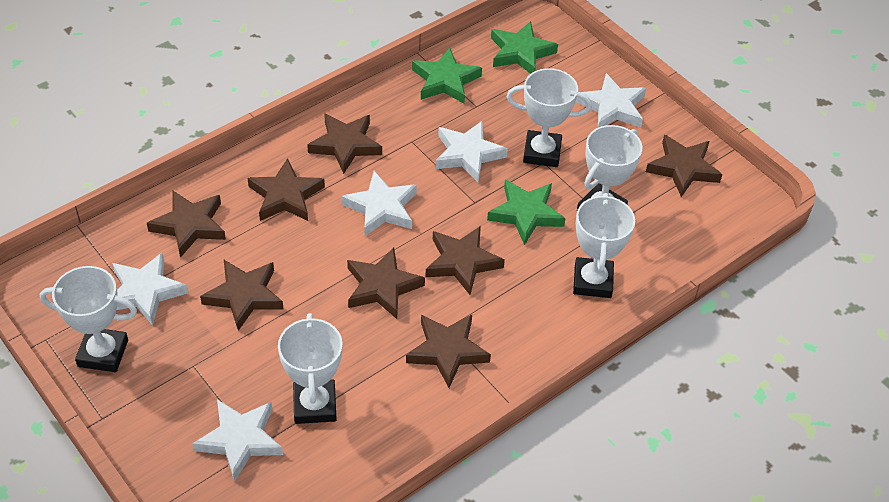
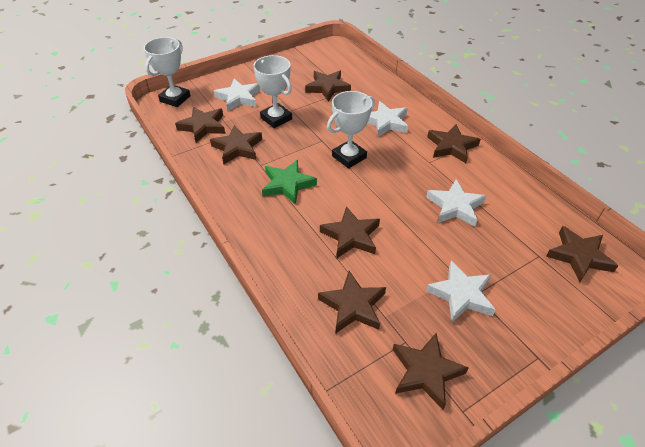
green star: 3 -> 1
white star: 5 -> 4
white trophy: 5 -> 3

